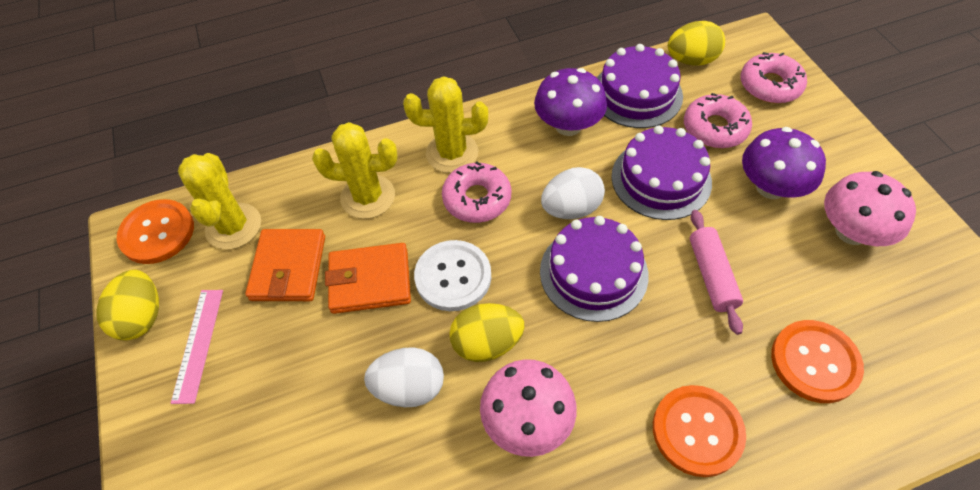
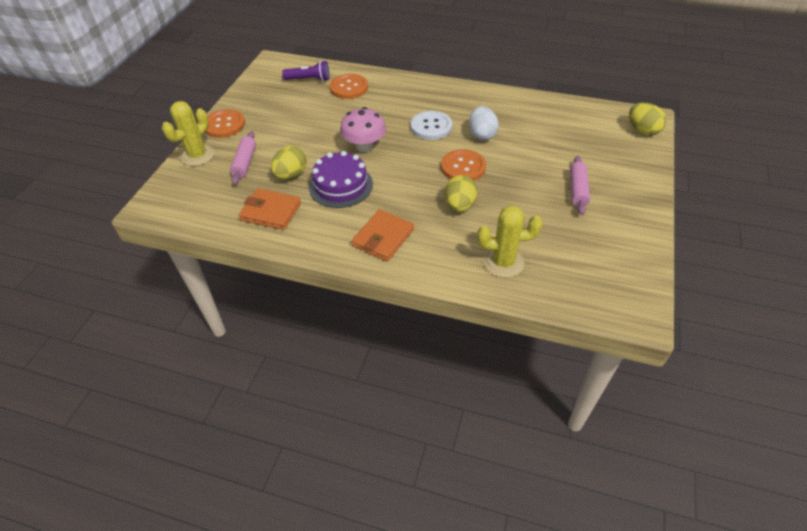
pink donut: 3 -> 0
pink mushroom: 2 -> 1
pink rolling pin: 1 -> 2
pink ruler: 1 -> 0
purple cake: 3 -> 1
purple flashlight: 0 -> 1
purple mushroom: 2 -> 0
white egg: 2 -> 1
yellow cactus: 3 -> 2

